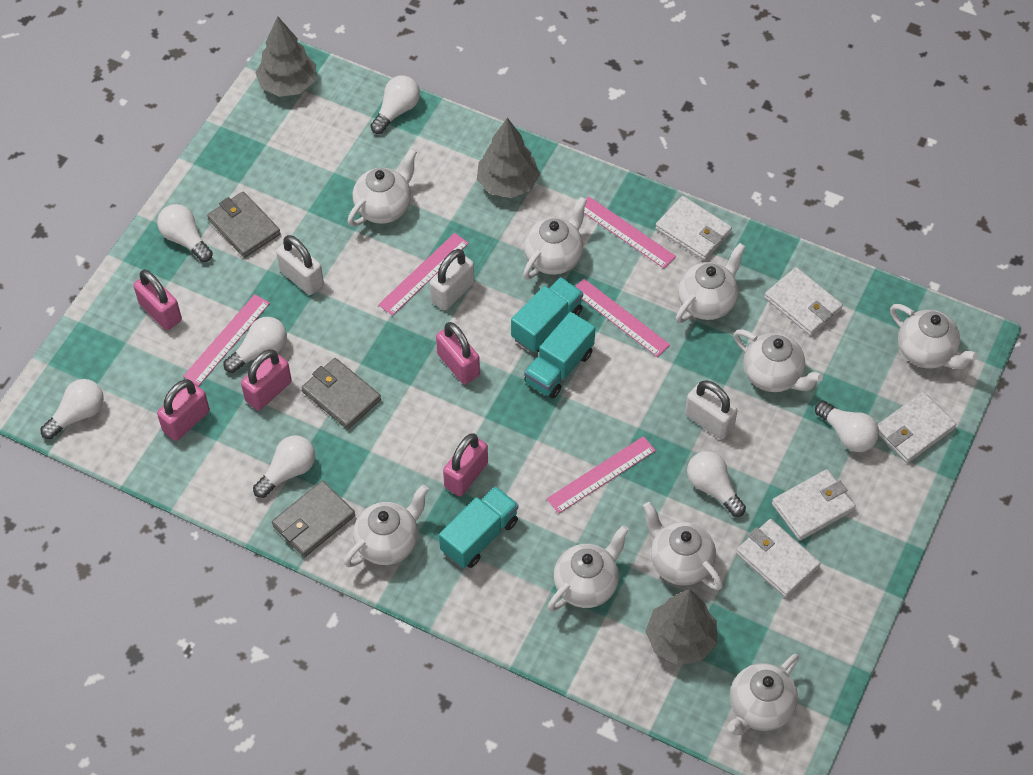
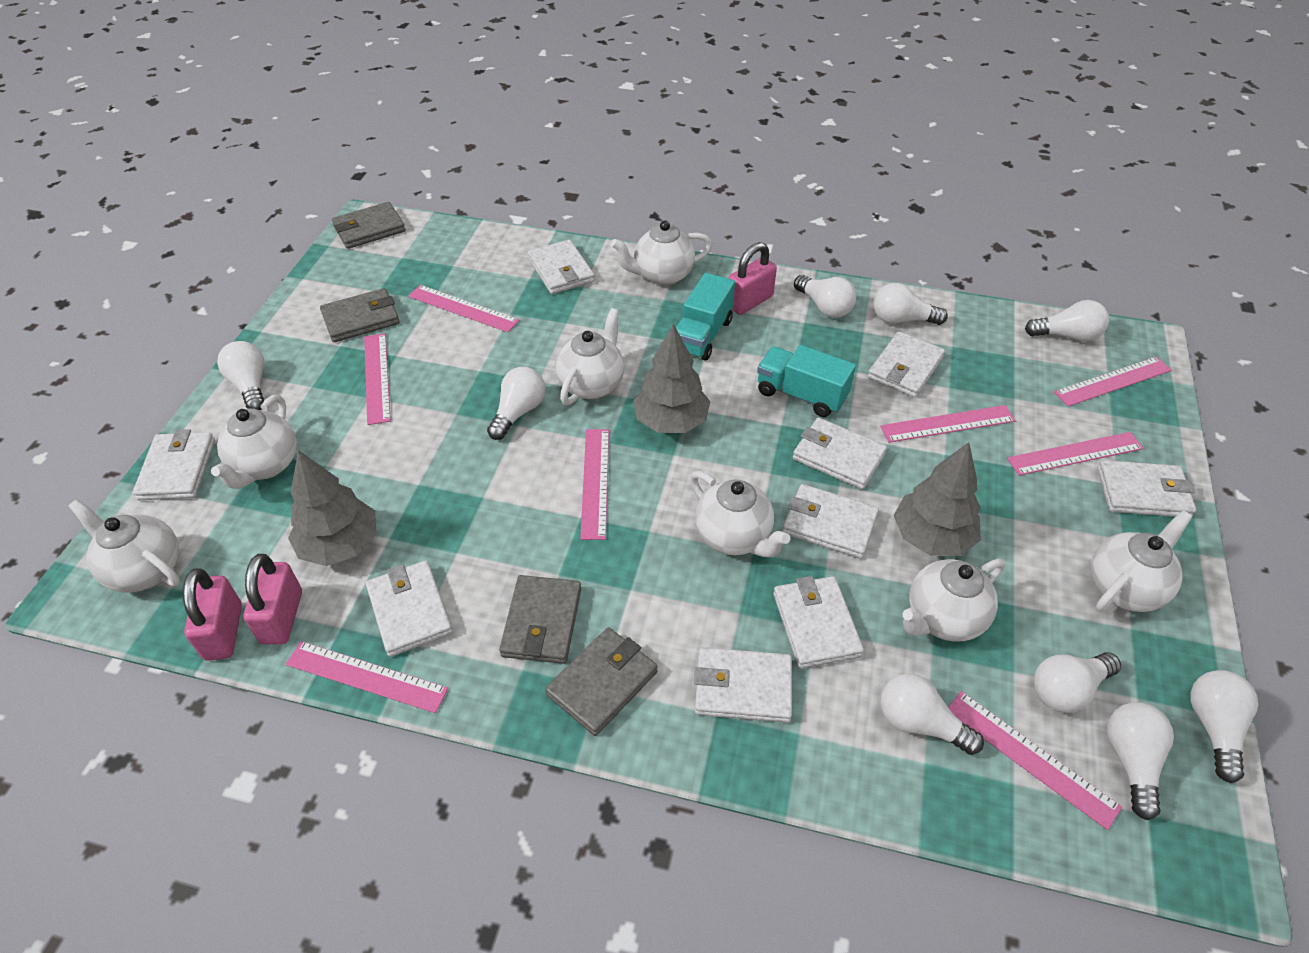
grey wallet: 3 -> 4
pink padlock: 5 -> 3
pink ruler: 5 -> 8
turquoise truck: 3 -> 2
white light bulb: 7 -> 9
white padlock: 3 -> 0
white teapot: 9 -> 7
white wallet: 5 -> 9

